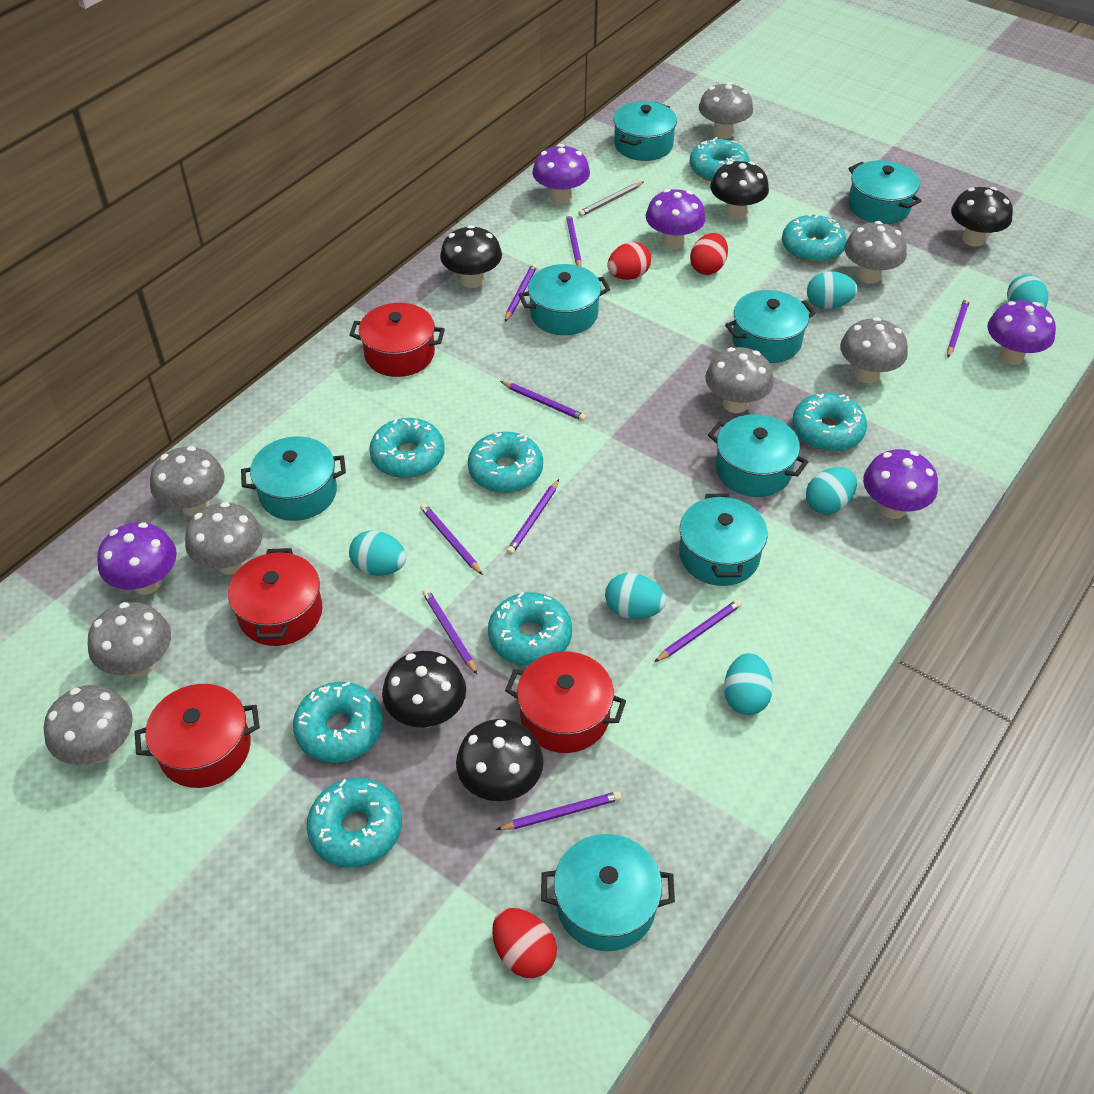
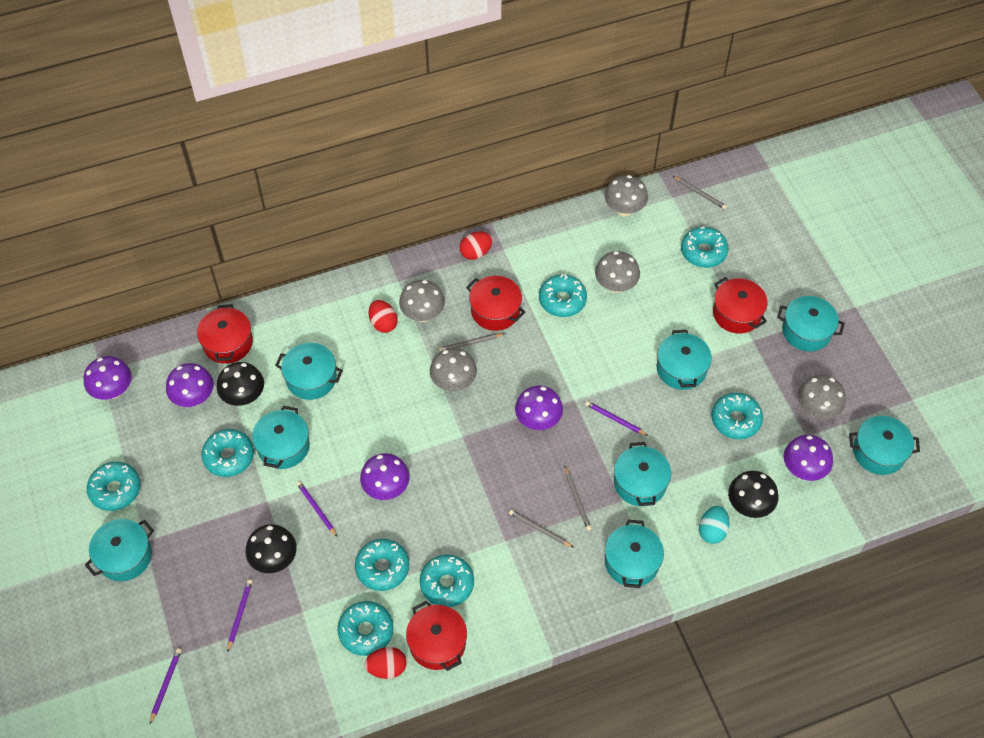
black mushroom: 5 -> 3
grey mushroom: 8 -> 5
grey pencil: 1 -> 4
purple pencil: 9 -> 4
turquoise egg: 6 -> 1

